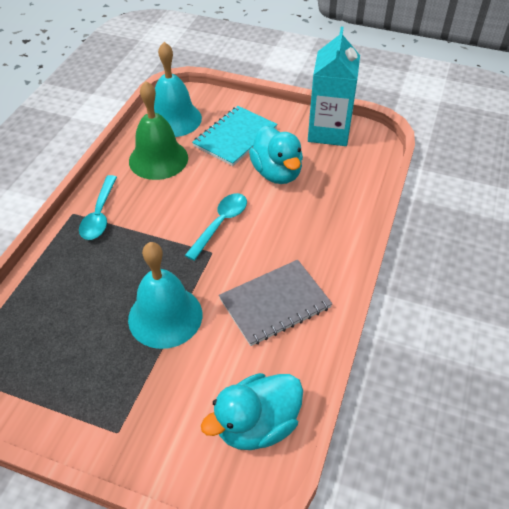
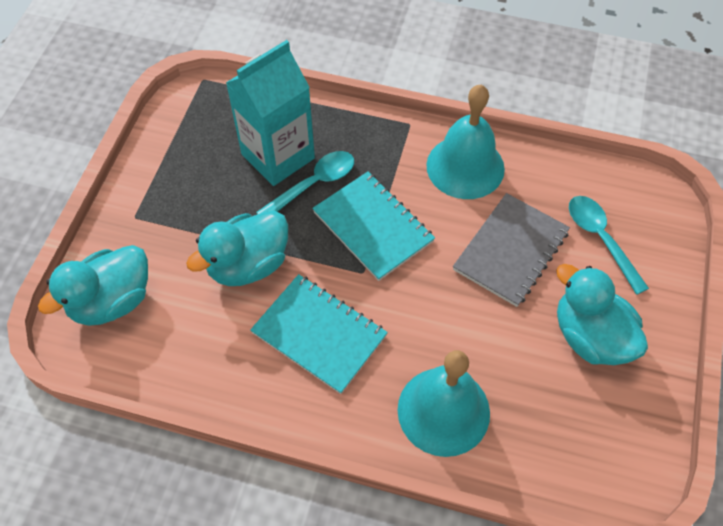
green bell: 1 -> 0
turquoise duck: 2 -> 3
turquoise notebook: 1 -> 2

